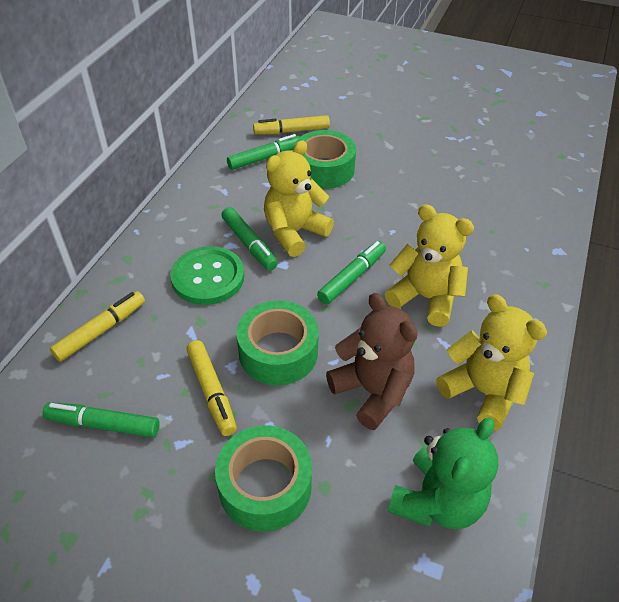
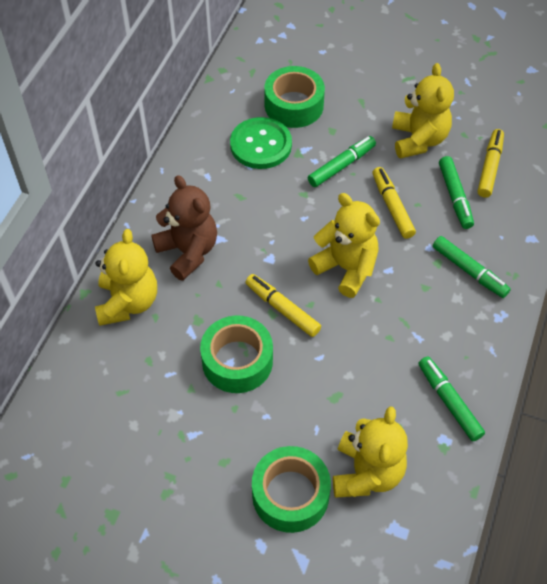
green teddy bear: 1 -> 0
yellow teddy bear: 3 -> 4

